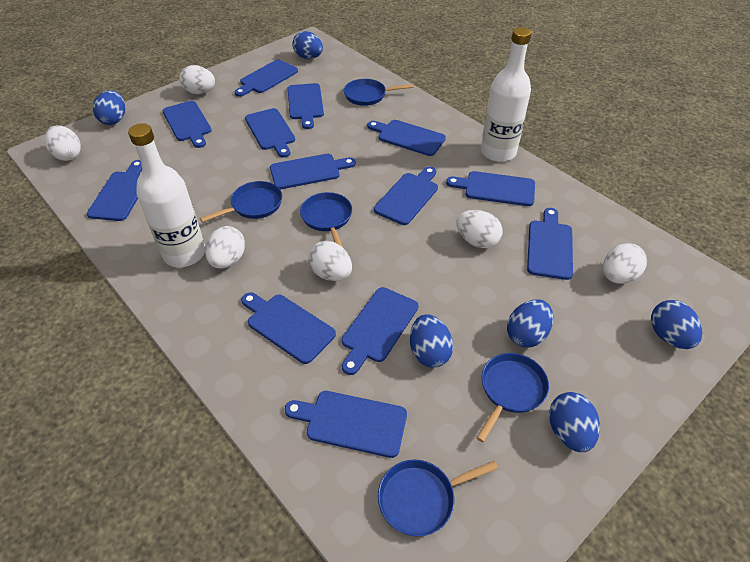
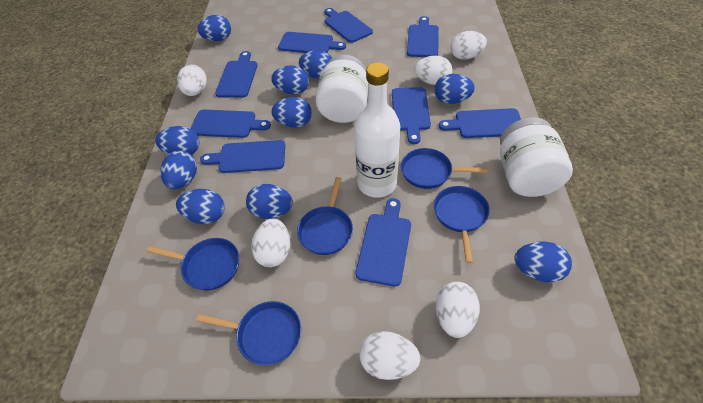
blue cutting board: 13 -> 9
blue egg: 6 -> 10
white bottle: 2 -> 1
white jar: 0 -> 2

